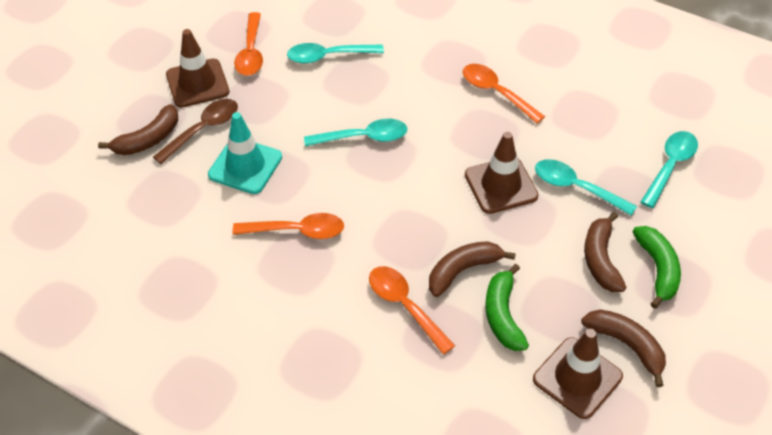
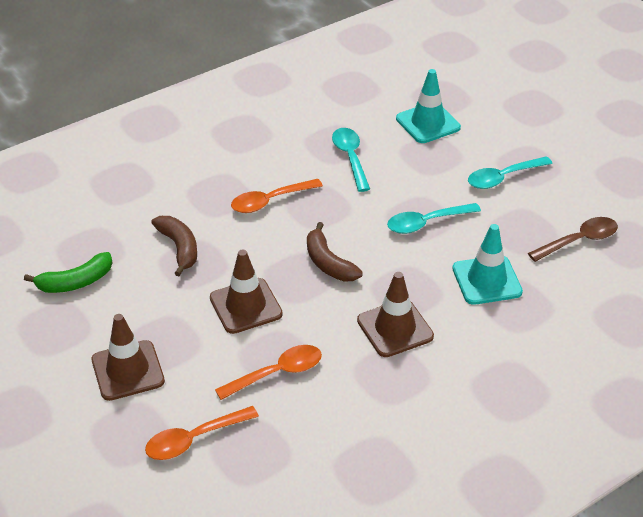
brown banana: 4 -> 2
green banana: 2 -> 1
orange spoon: 4 -> 3
turquoise spoon: 4 -> 3
turquoise traffic cone: 1 -> 2

